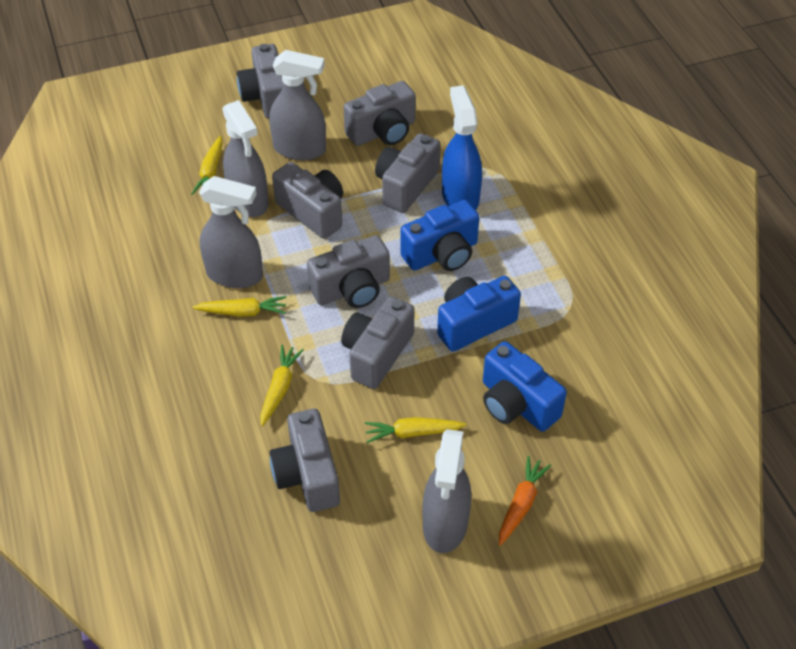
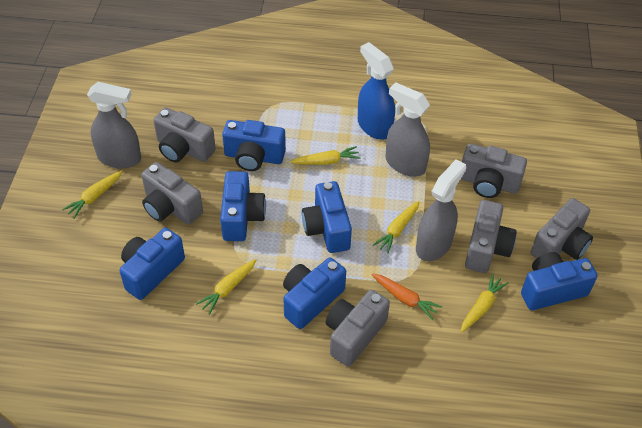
blue camera: 3 -> 6
grey camera: 7 -> 6
grey spray bottle: 4 -> 3
yellow carrot: 4 -> 5

